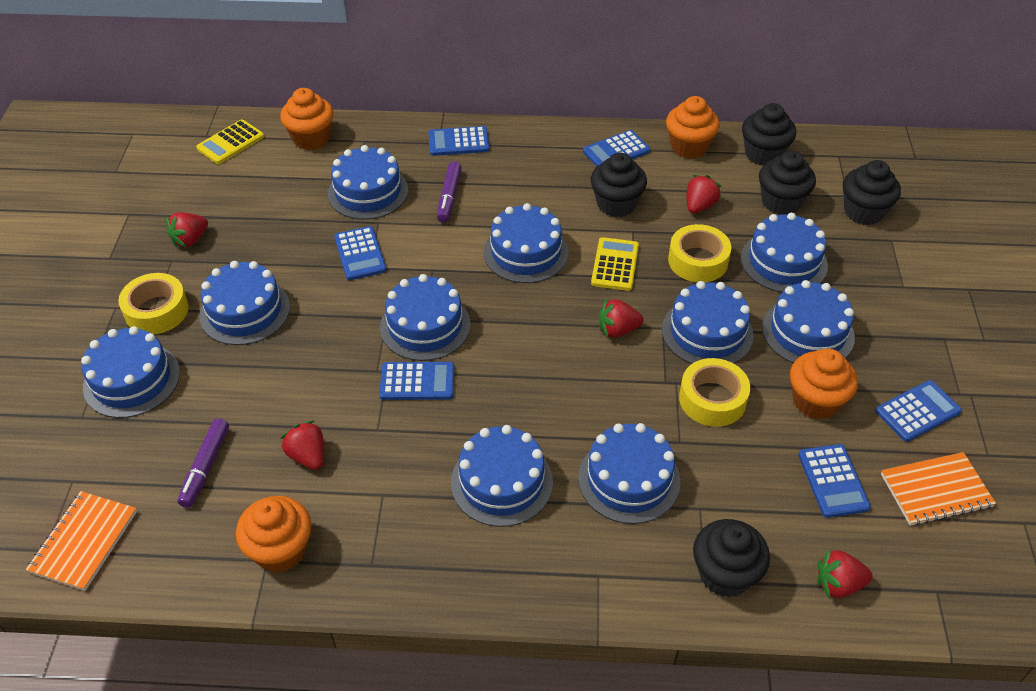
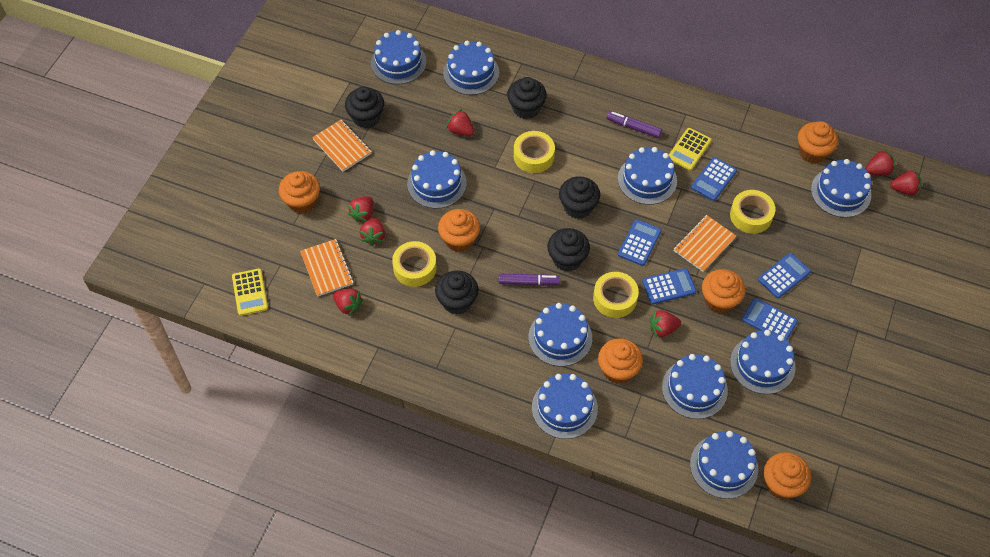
blue calculator: 6 -> 5
orange cupcake: 4 -> 6
orange notebook: 2 -> 3
red strawberry: 5 -> 7
yellow tape: 3 -> 4

